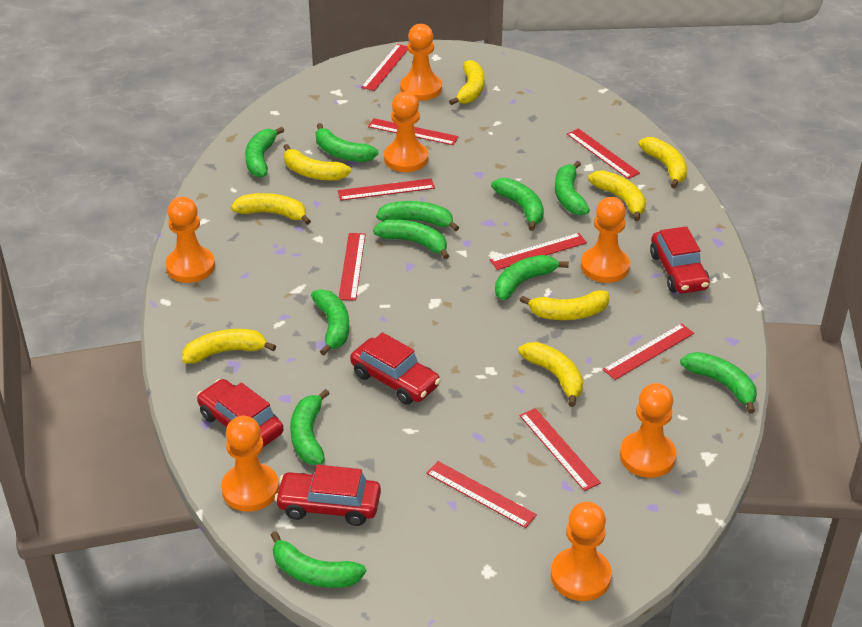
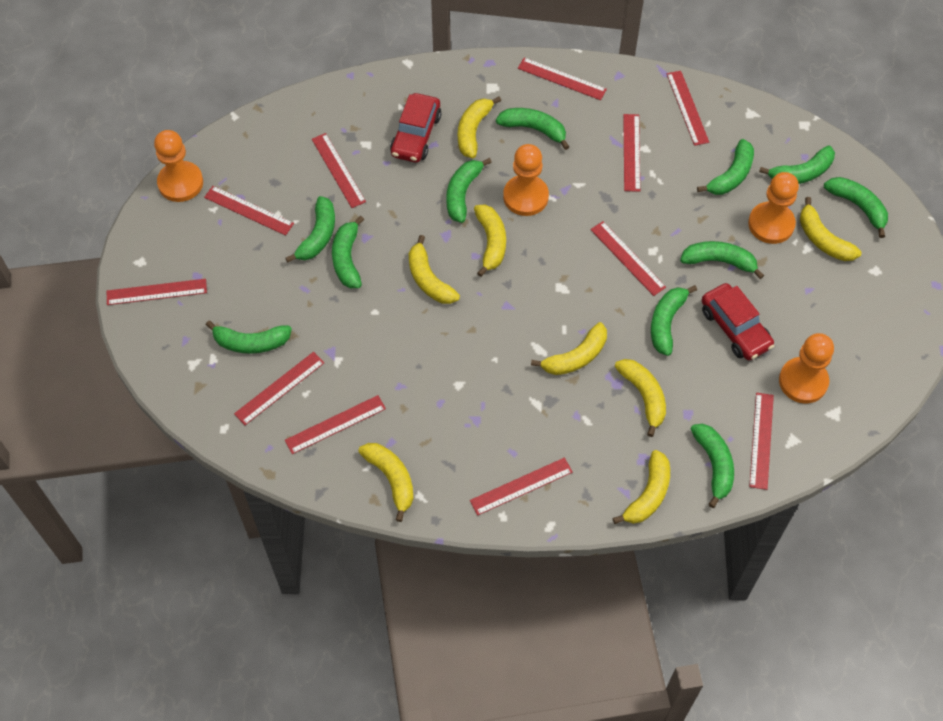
orange pawn: 7 -> 4
red car: 4 -> 2
red ruler: 9 -> 11

